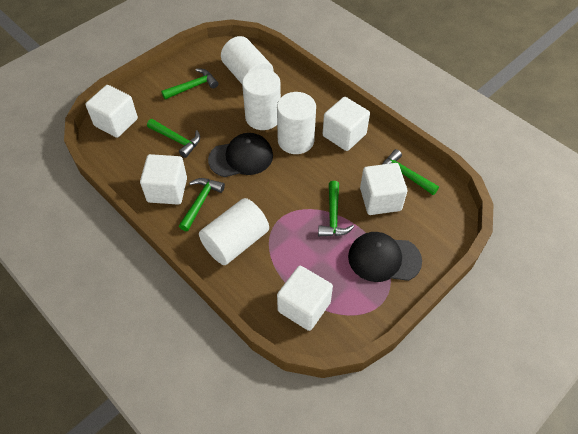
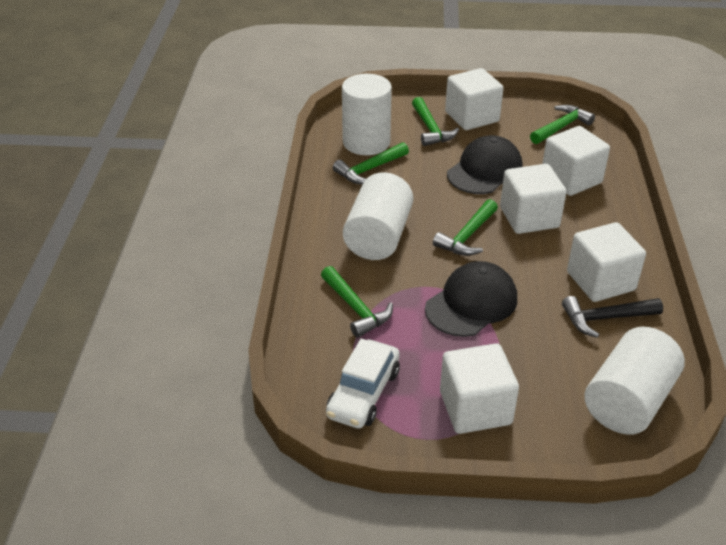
black hammer: 0 -> 1
white car: 0 -> 1
white cylinder: 4 -> 3

